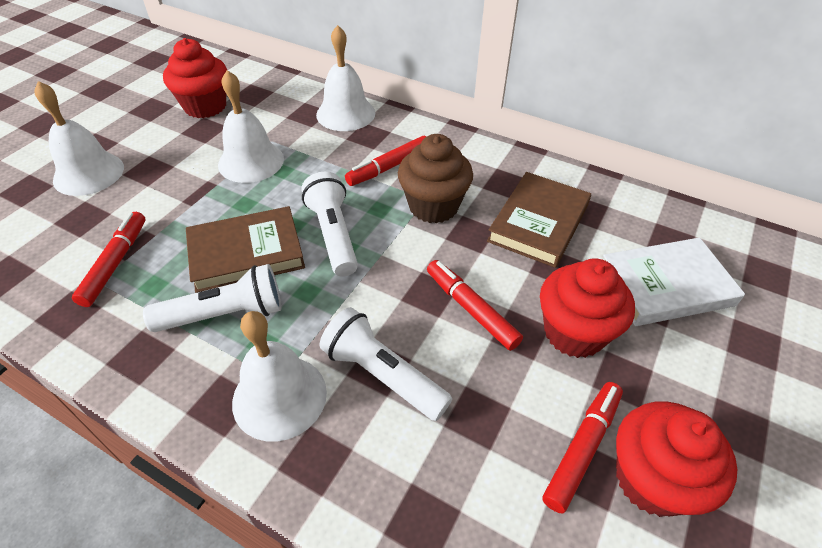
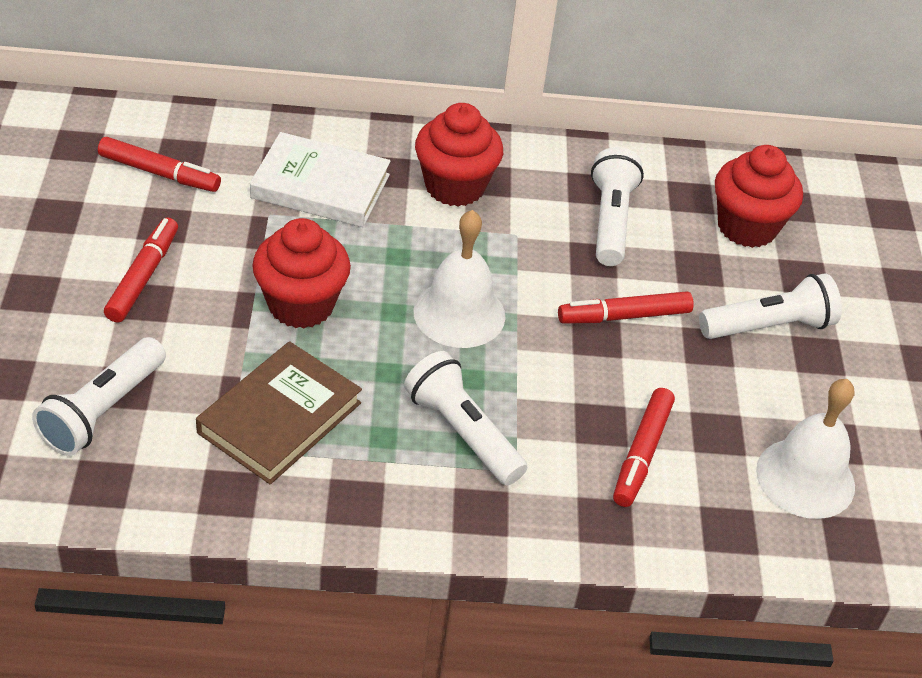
brown book: 2 -> 1
brown cupcake: 1 -> 0
white bell: 4 -> 2
white flashlight: 3 -> 4

